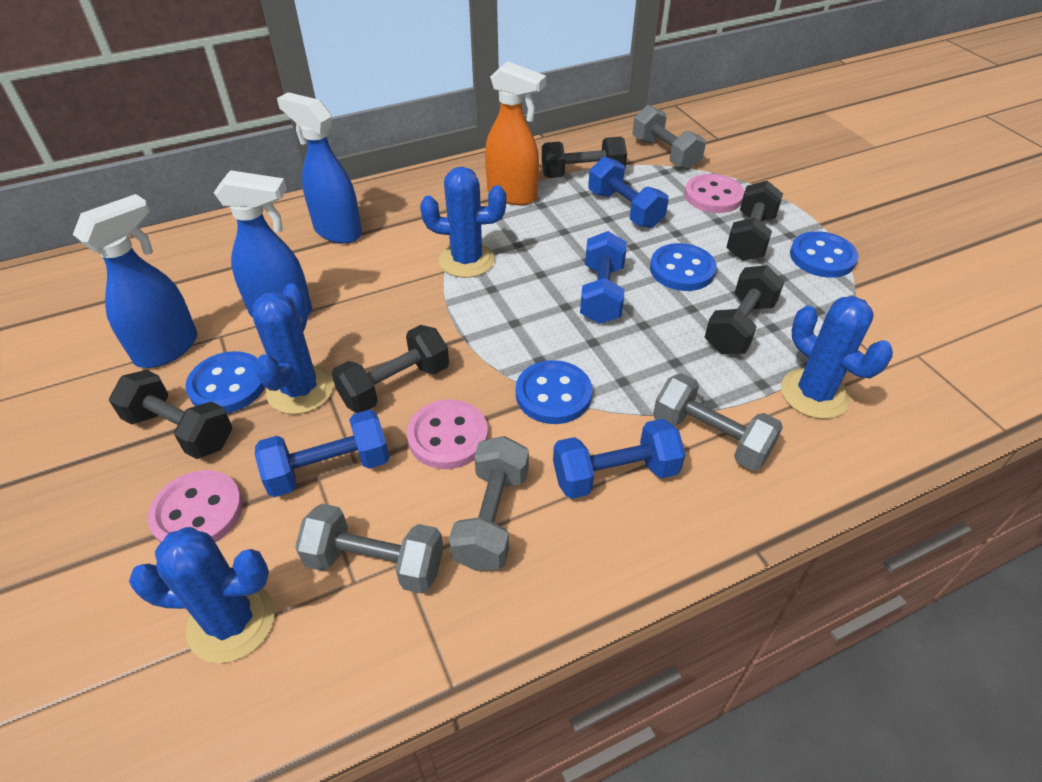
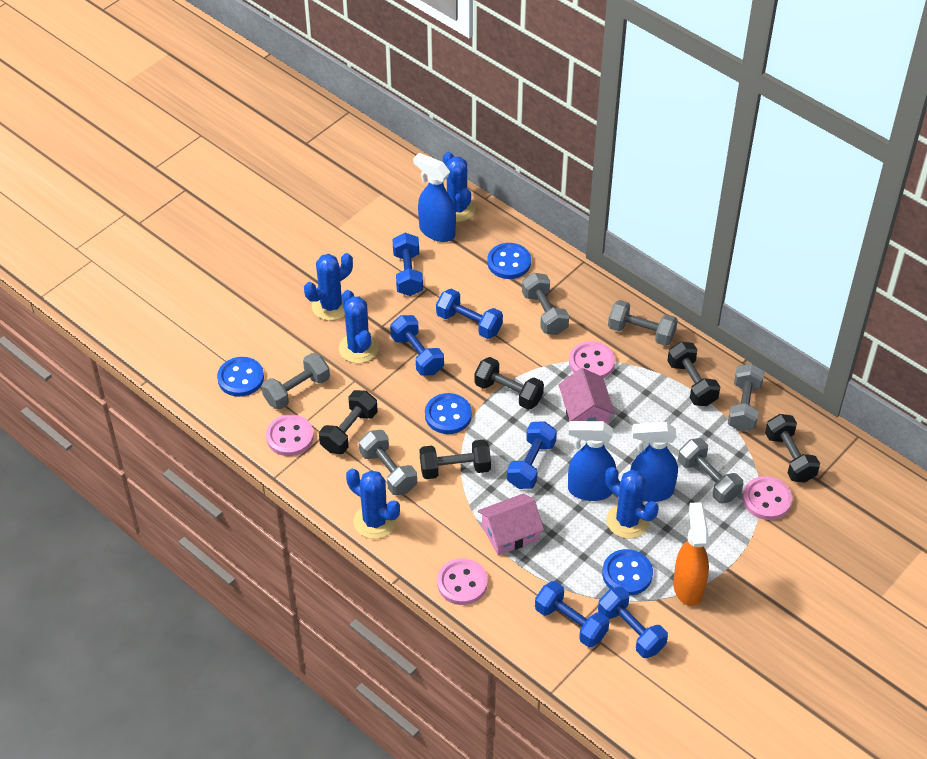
blue cactus: 4 -> 5
blue dumbbell: 4 -> 6
grey dumbbell: 4 -> 6
pink button: 3 -> 4
pink house: 0 -> 2

